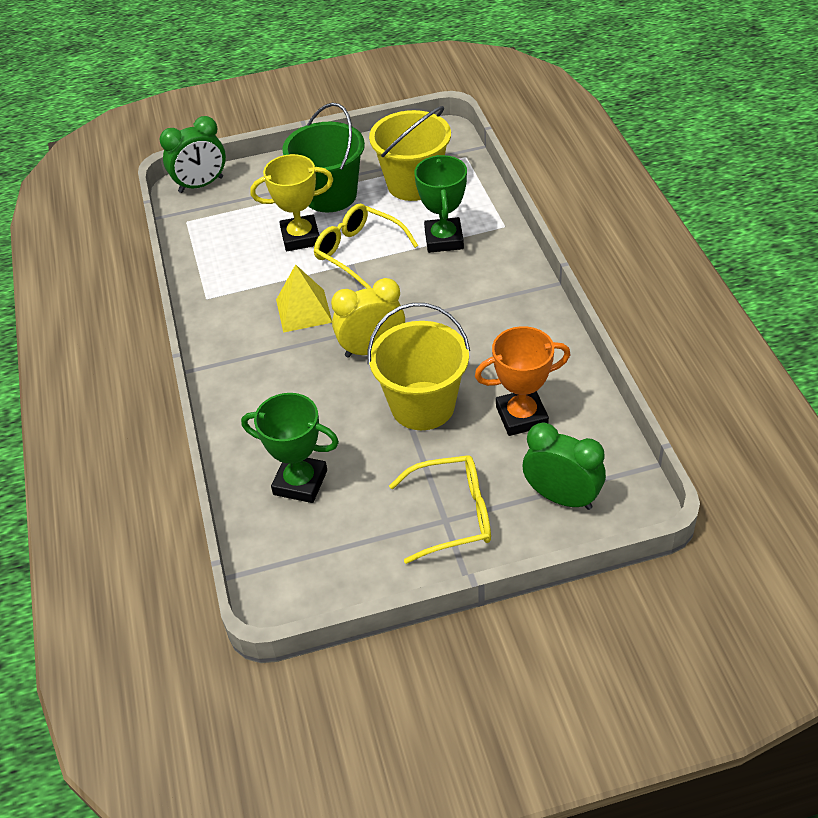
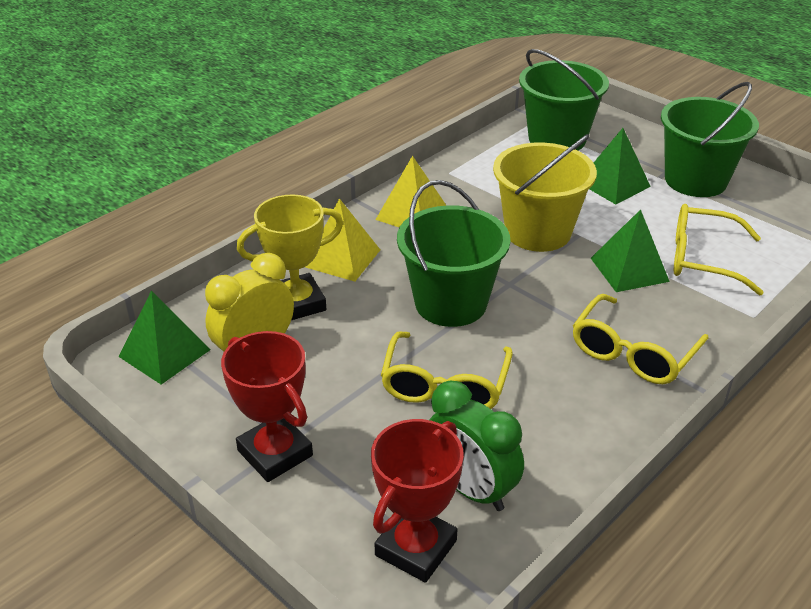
green bucket: 1 -> 3
green clock: 2 -> 1
green pyramid: 0 -> 3
green trophy: 2 -> 0
orange trophy: 1 -> 0
red trophy: 0 -> 2
yellow bucket: 2 -> 1
yellow glasses: 2 -> 3
yellow pyramid: 1 -> 2

